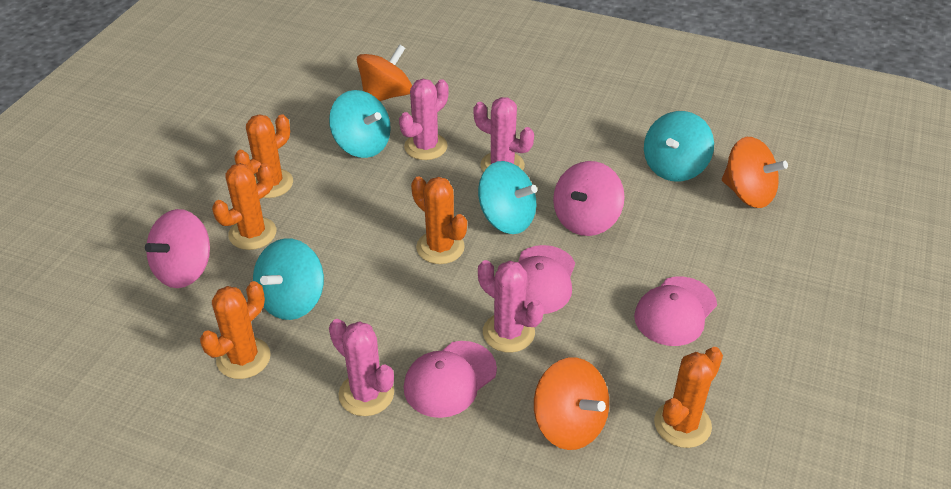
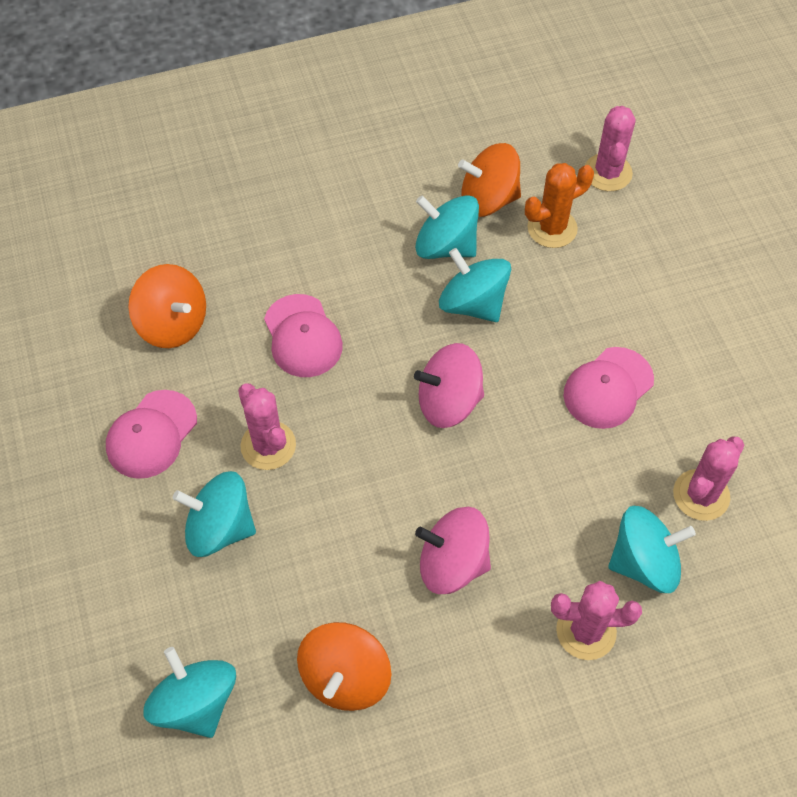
orange cactus: 5 -> 1
turquoise spinning top: 4 -> 5

